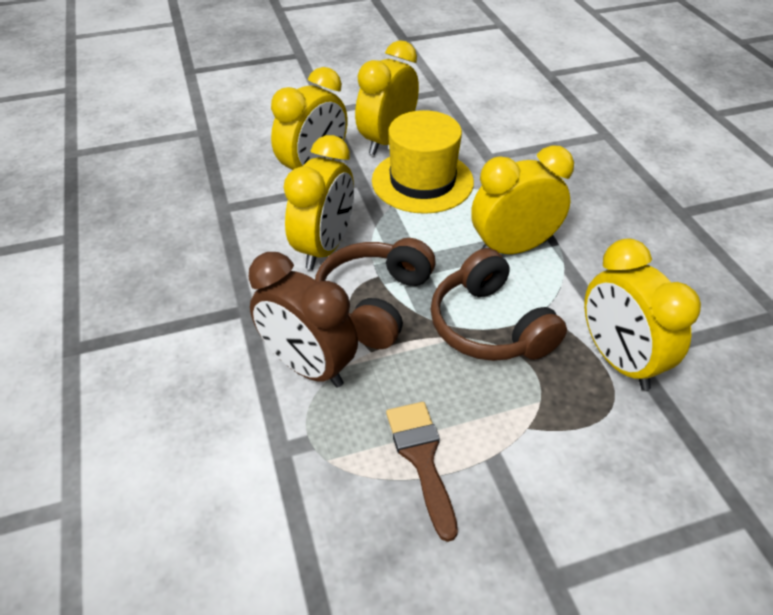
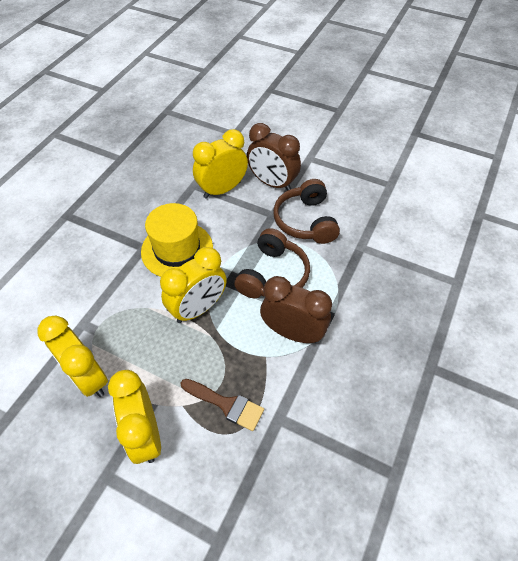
brown clock: 1 -> 2
yellow clock: 5 -> 4

